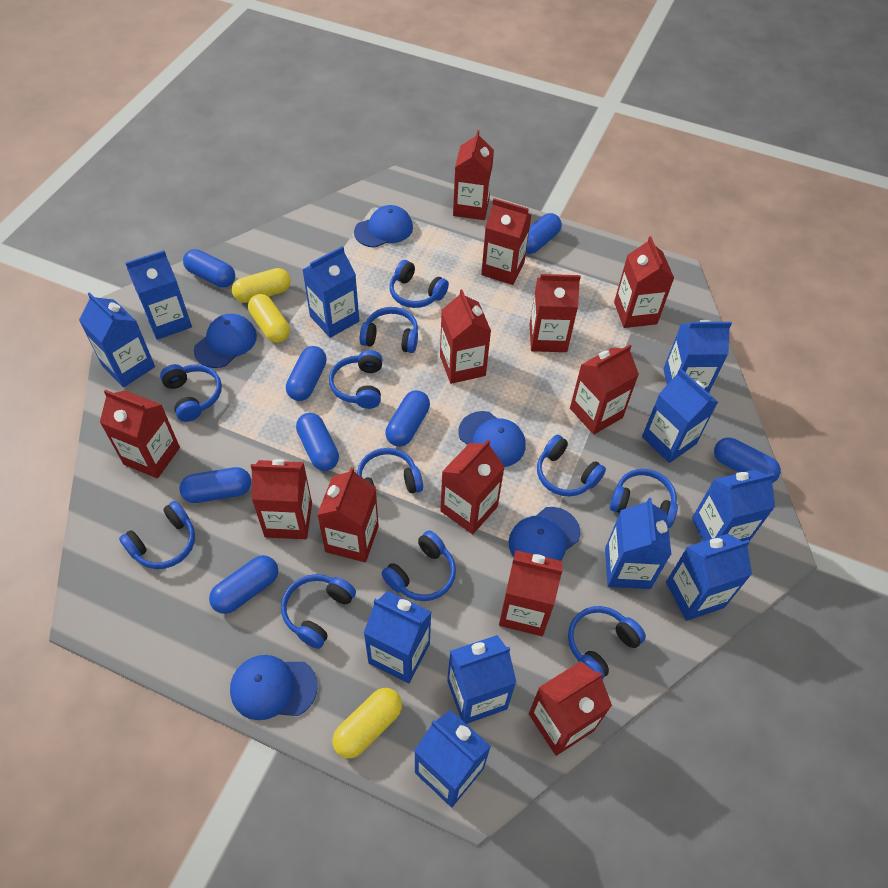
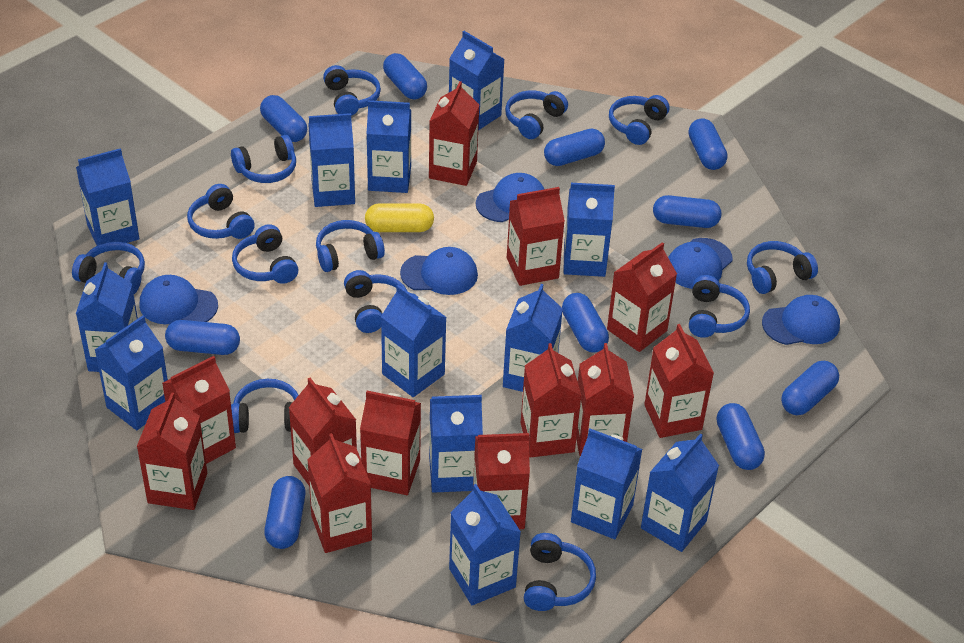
blue capsule: 8 -> 10
blue carton: 11 -> 13
blue headphones: 11 -> 13
yellow capsule: 3 -> 1

